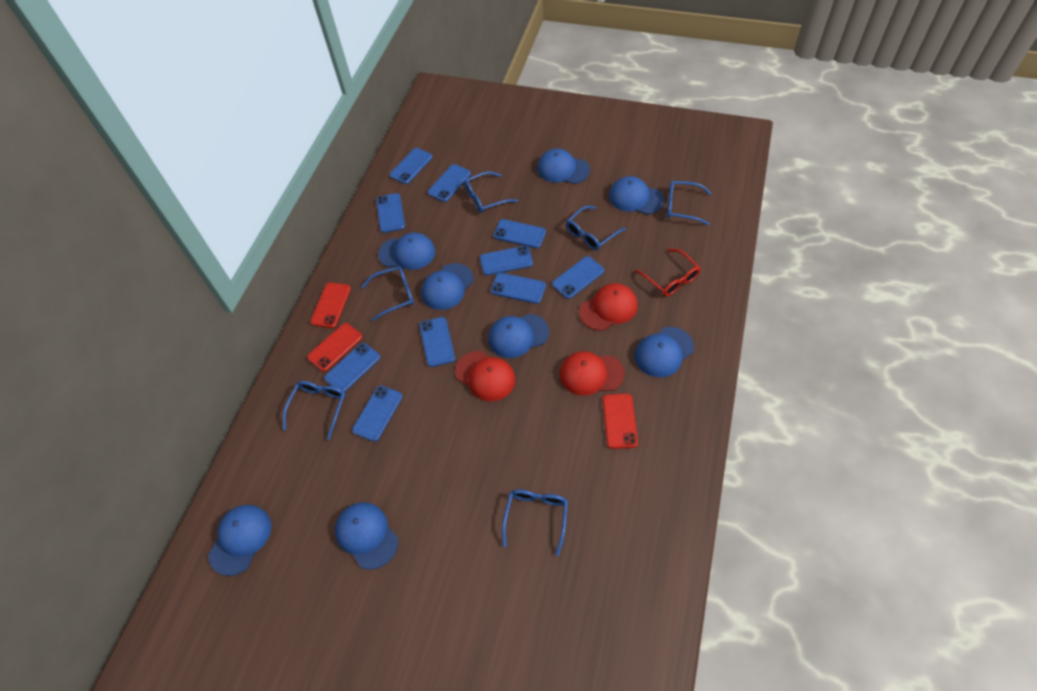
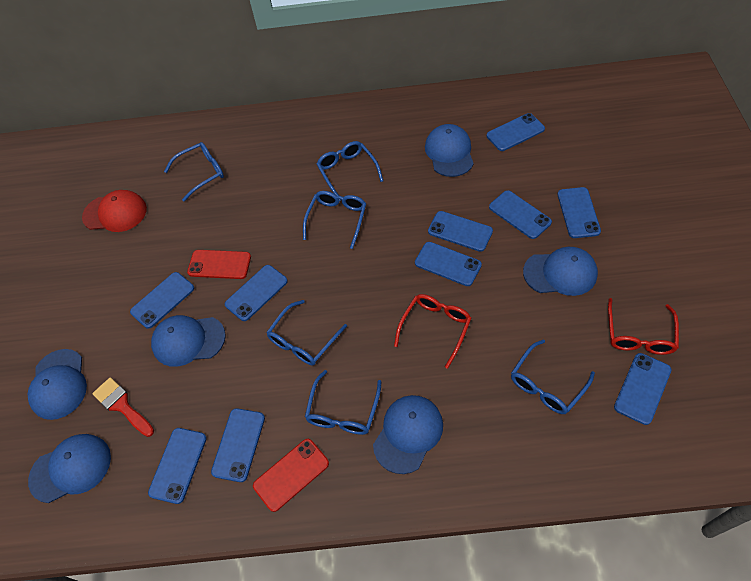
blue cap: 8 -> 6
red brush: 0 -> 1
red cap: 3 -> 1
red glasses: 1 -> 2
red phone: 3 -> 2

